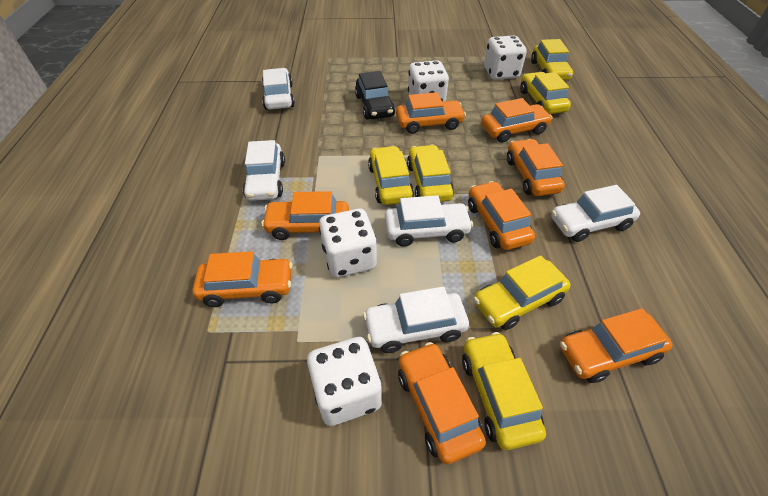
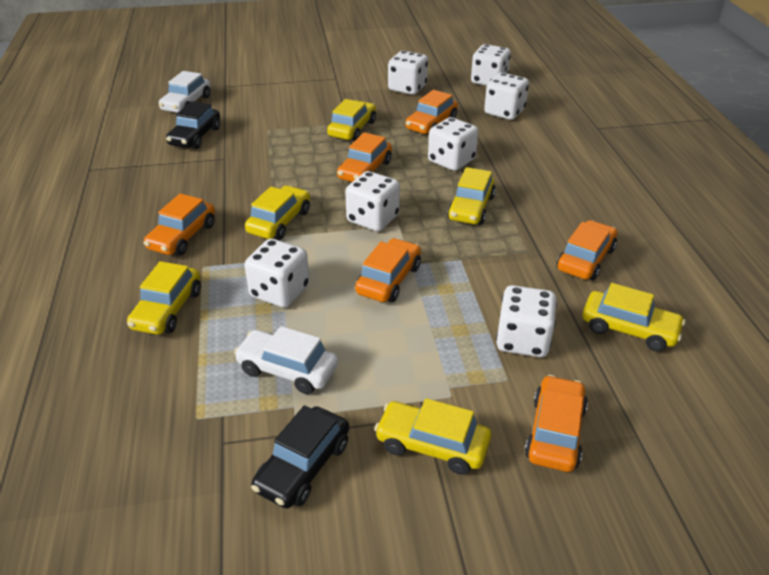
black car: 1 -> 2
orange car: 8 -> 6
white car: 5 -> 2
white dice: 4 -> 7

